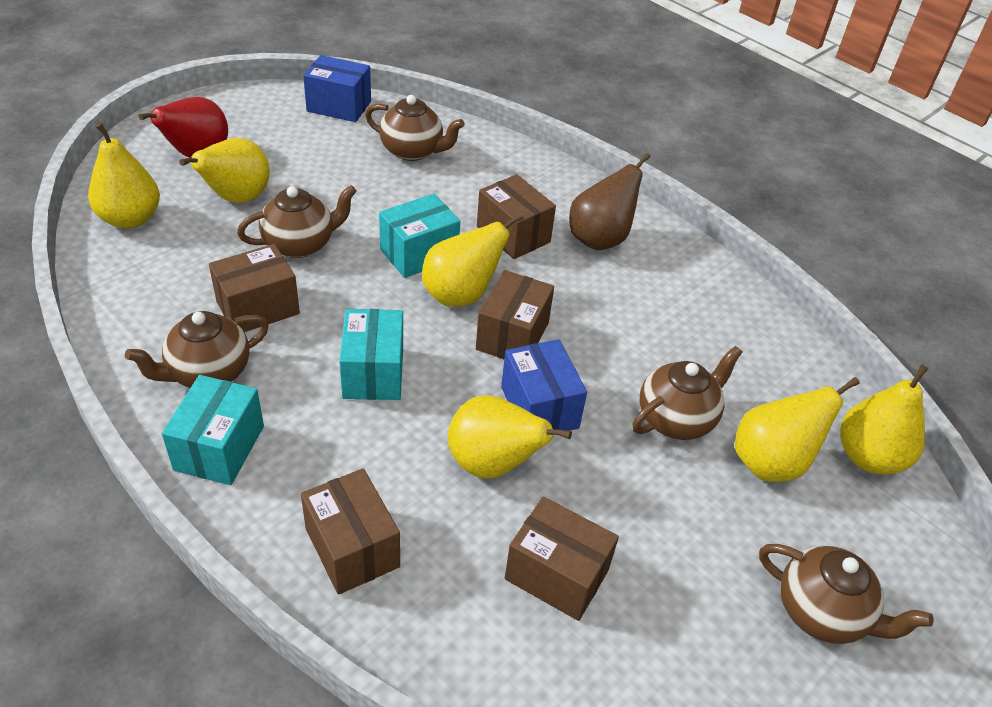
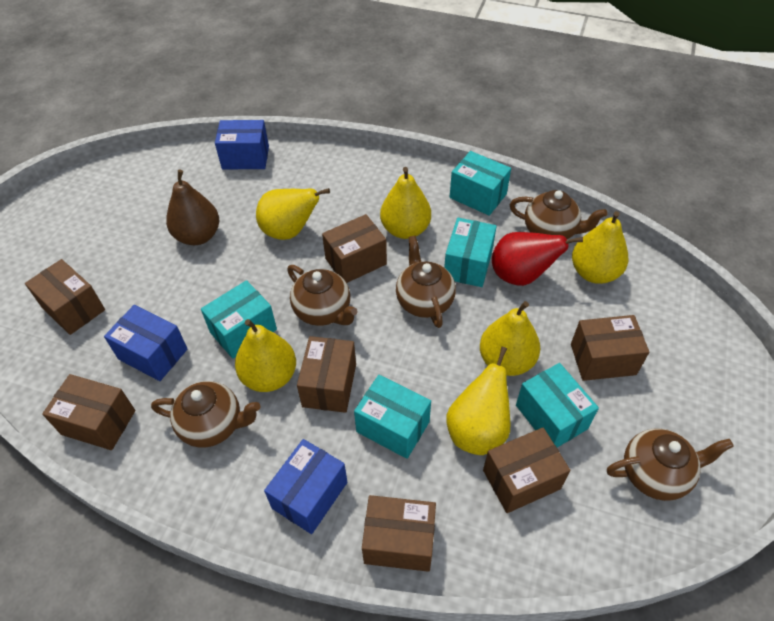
blue box: 2 -> 3
brown box: 5 -> 7
turquoise box: 3 -> 5

